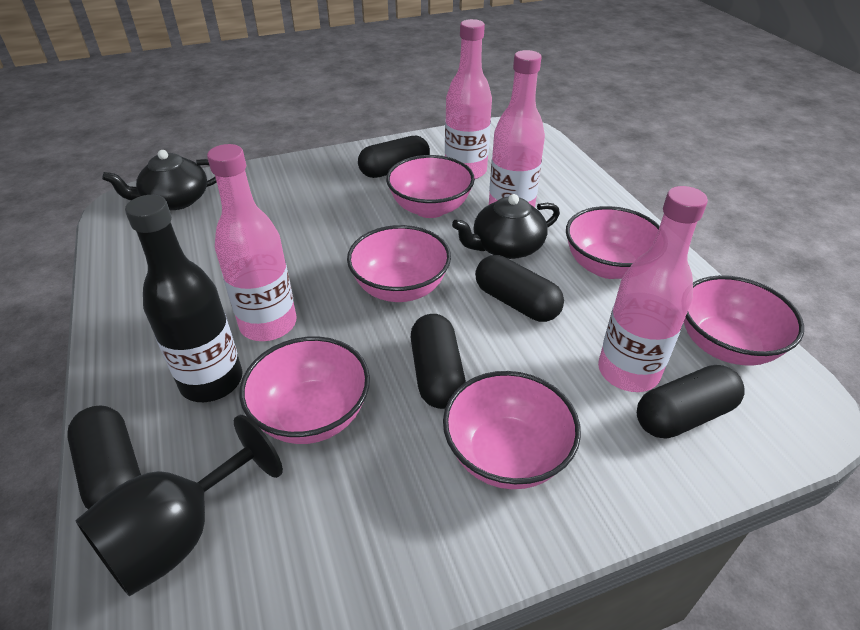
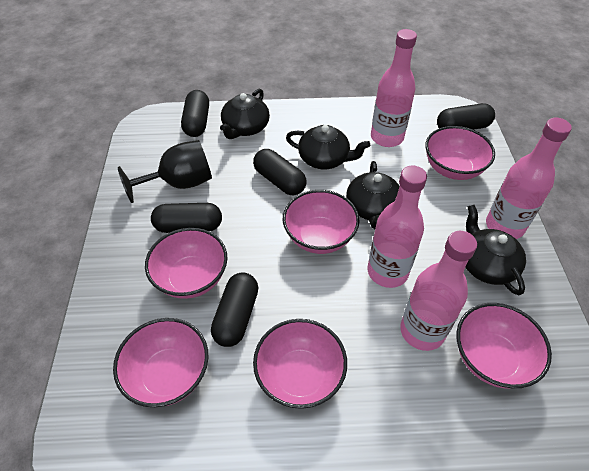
black bottle: 1 -> 0
black teapot: 2 -> 4

